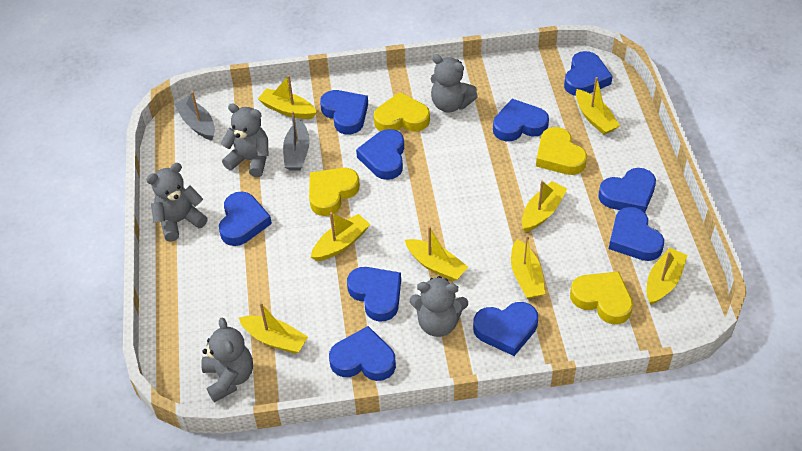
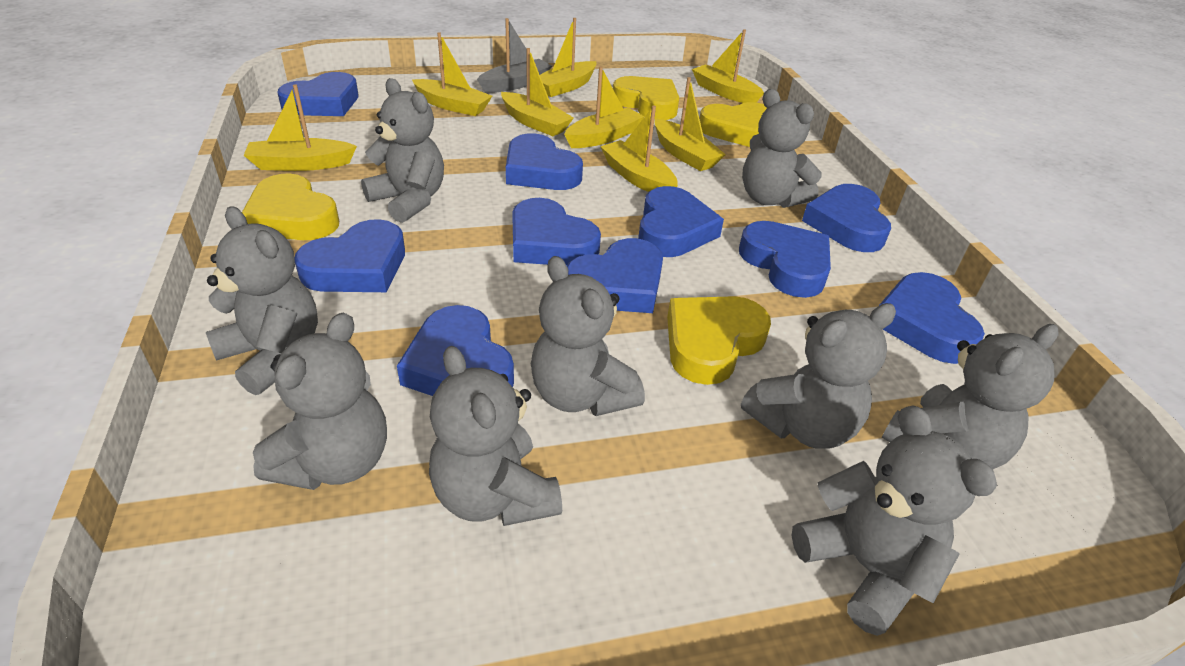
grey boat: 2 -> 1
grey teddy bear: 5 -> 9

